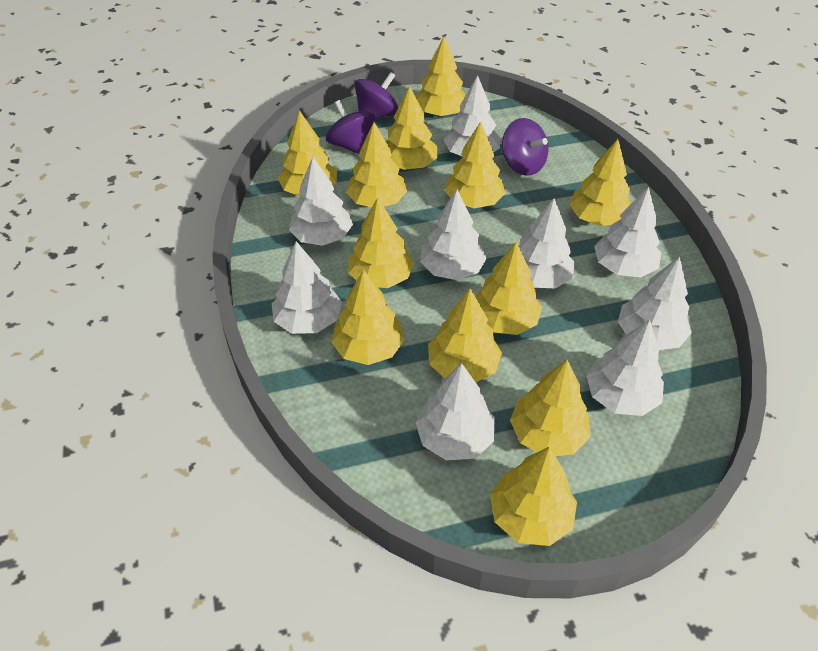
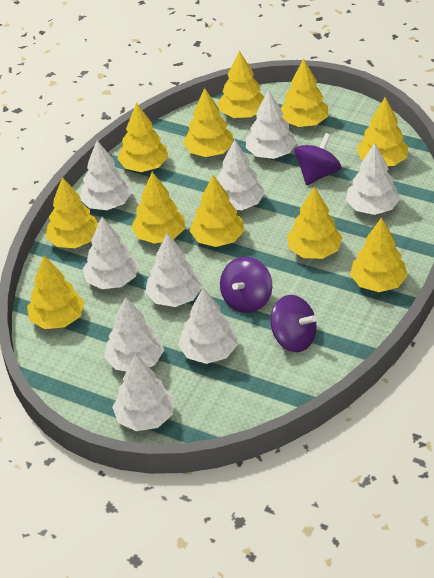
yellow tree: 12 -> 11

